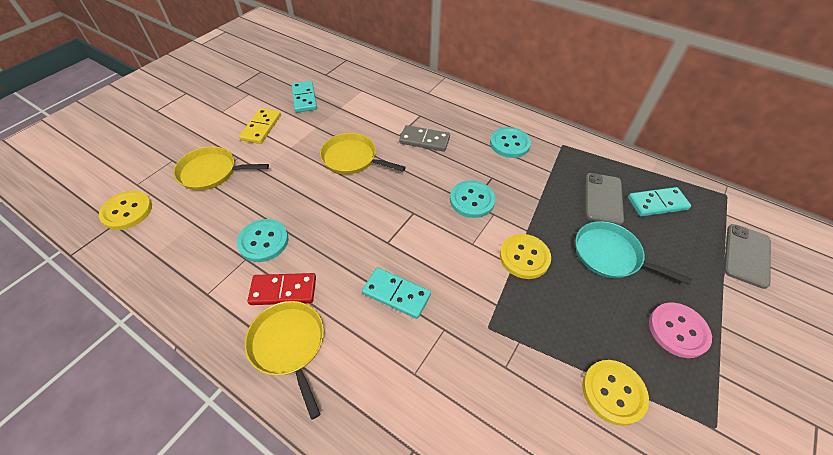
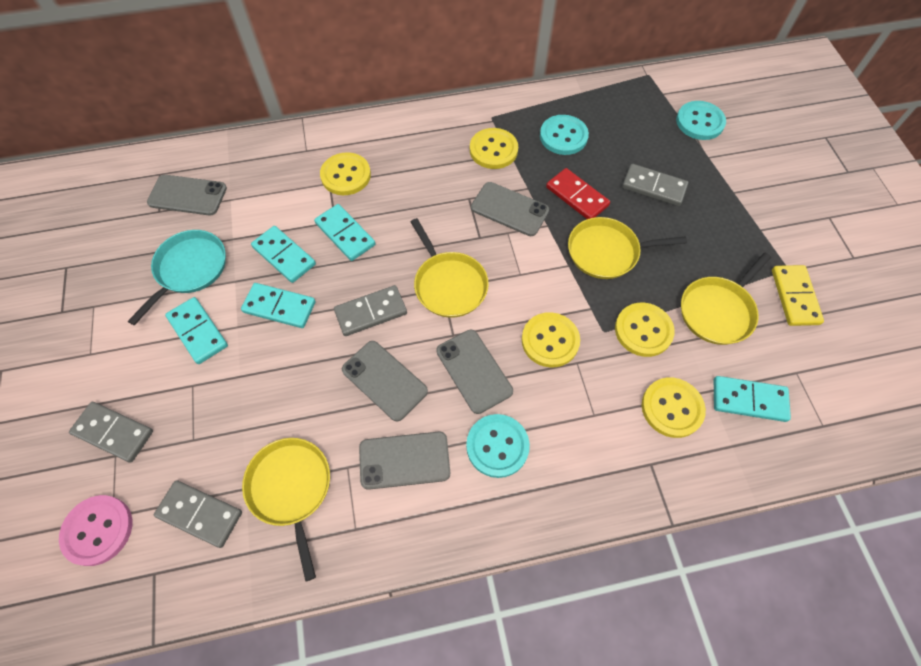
grey domino: 1 -> 4
grey phone: 2 -> 5
turquoise domino: 3 -> 5
yellow button: 3 -> 5
yellow pan: 3 -> 4

